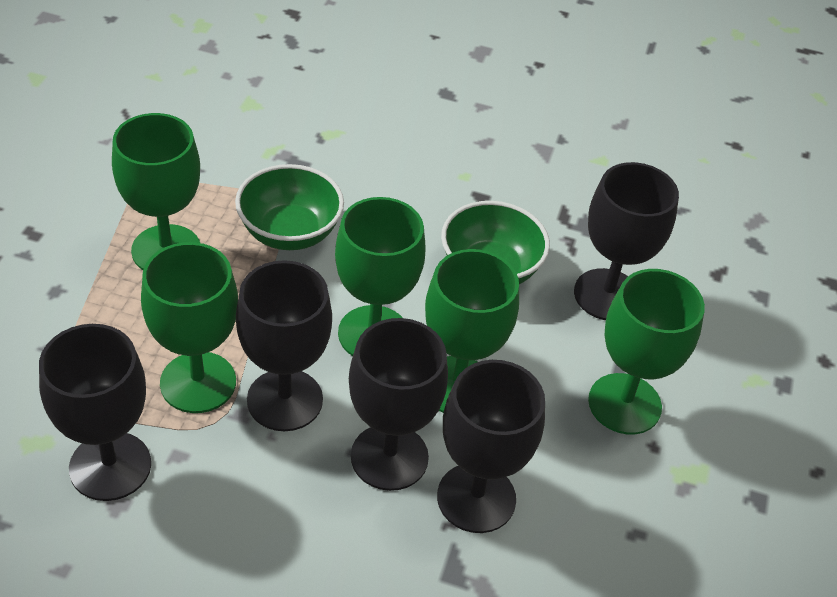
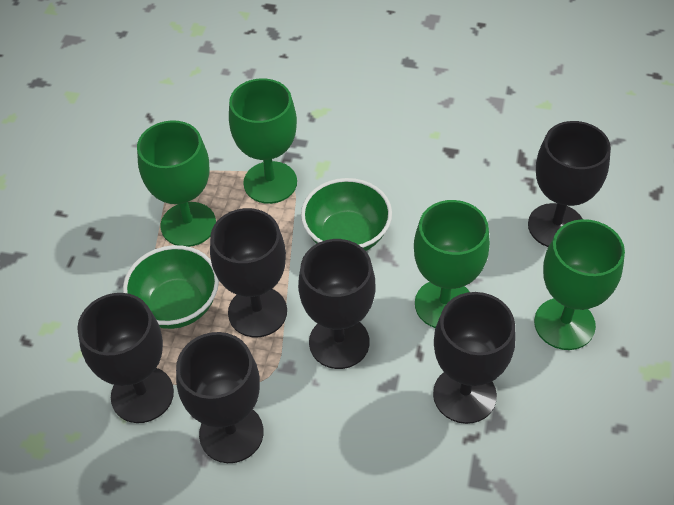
black goblet: 5 -> 6
green goblet: 5 -> 4

